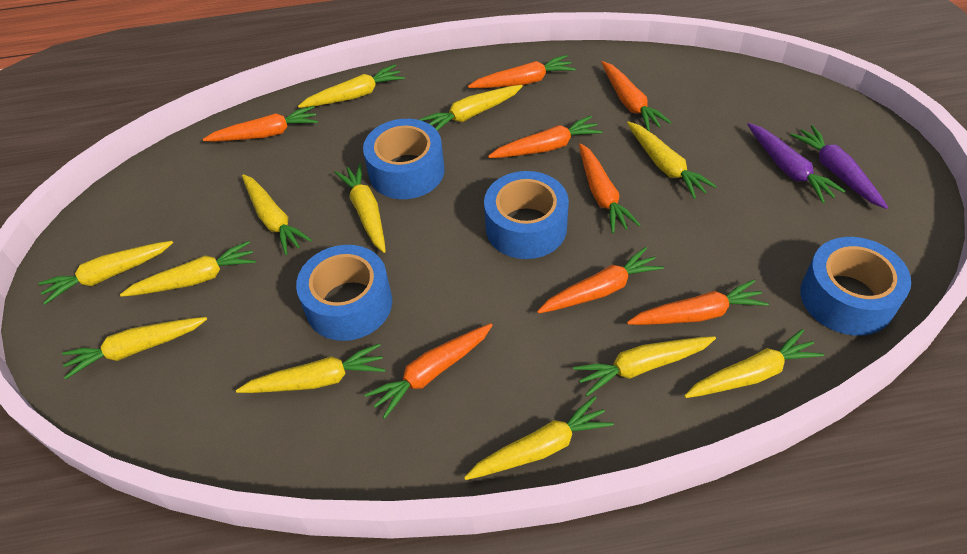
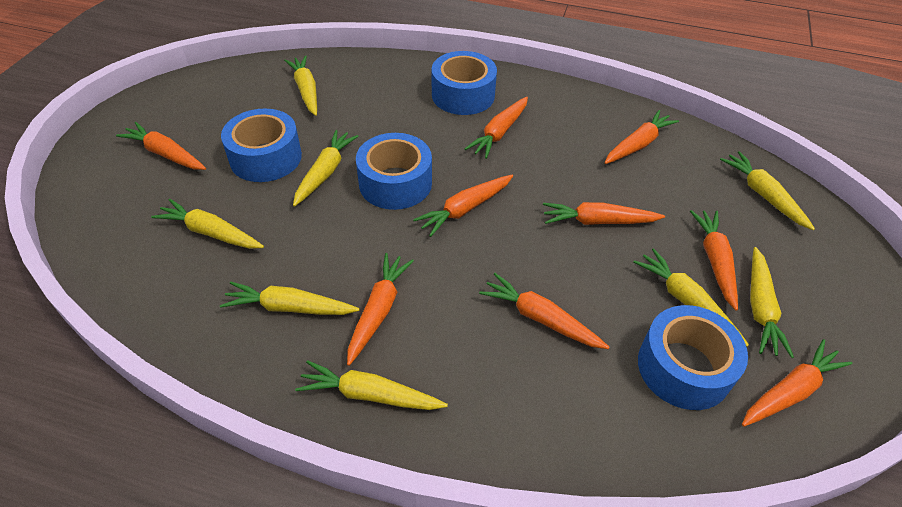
orange carrot: 8 -> 9
purple carrot: 2 -> 0
yellow carrot: 12 -> 8

